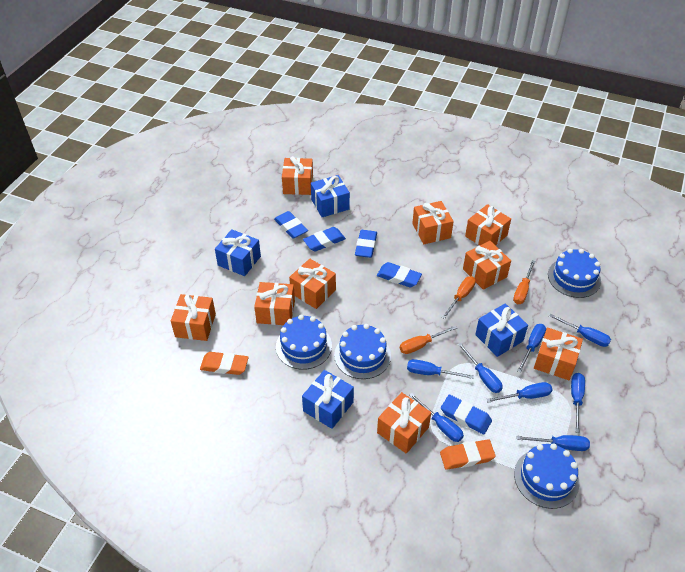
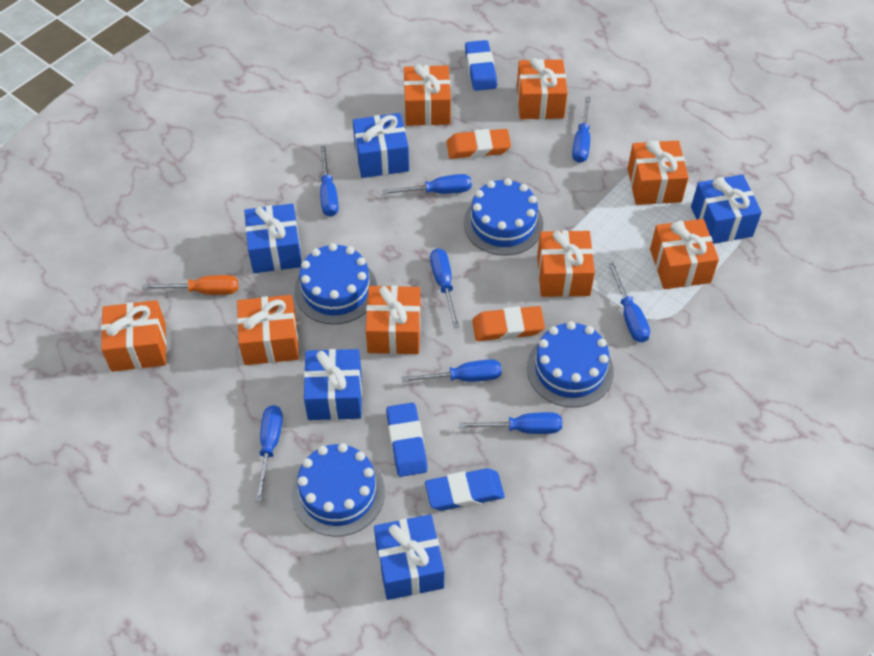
blue eraser: 5 -> 3
blue gift: 4 -> 5
orange gift: 9 -> 8
orange screwdriver: 3 -> 1

